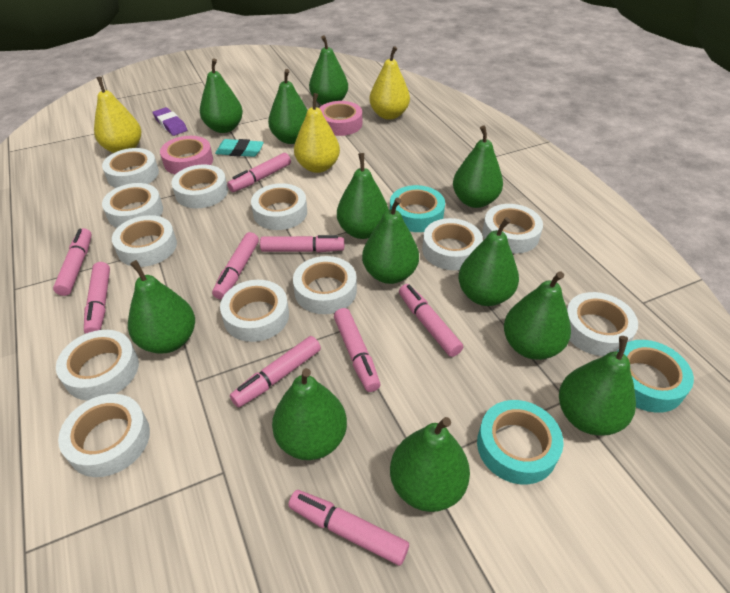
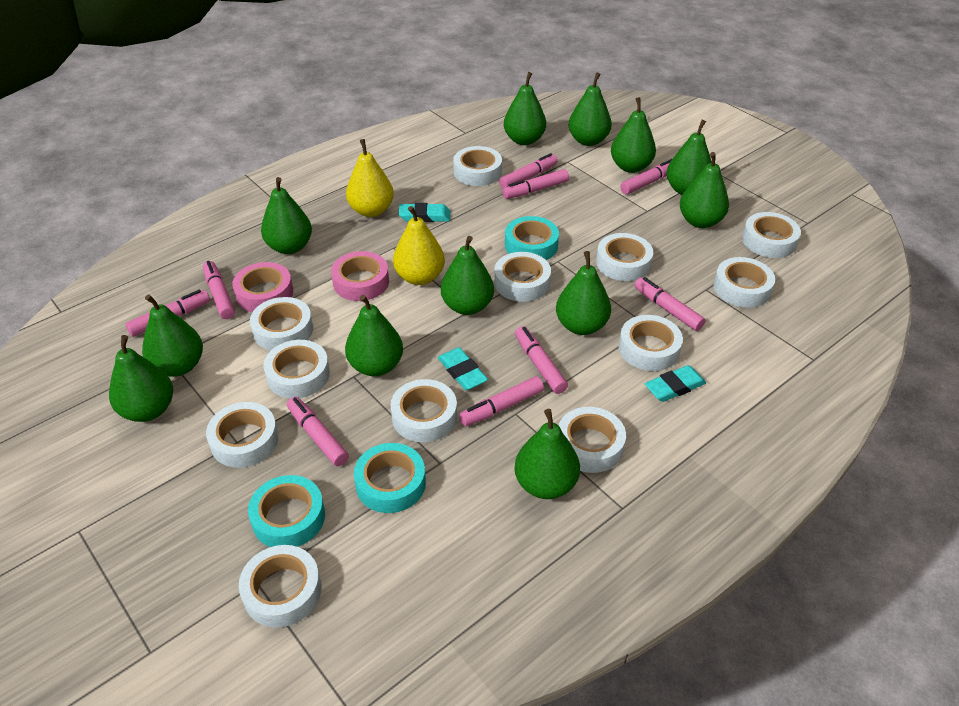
purple eraser: 1 -> 0
turquoise eraser: 1 -> 3
yellow pear: 3 -> 2

